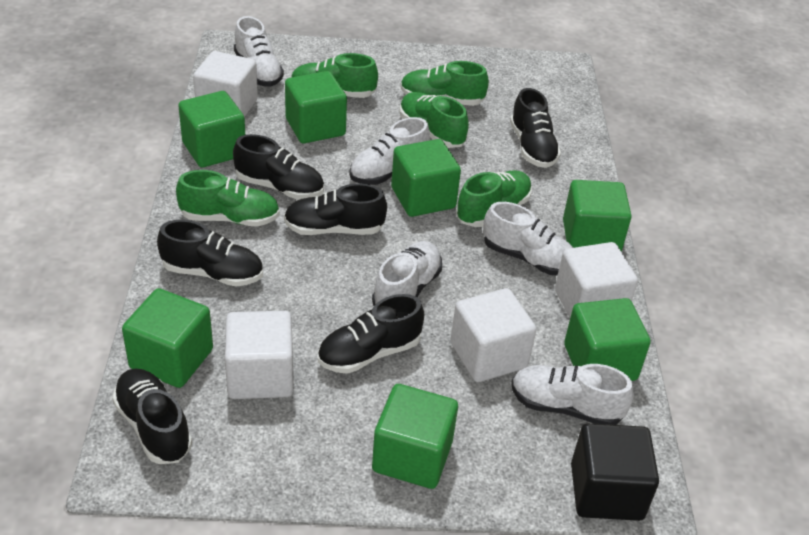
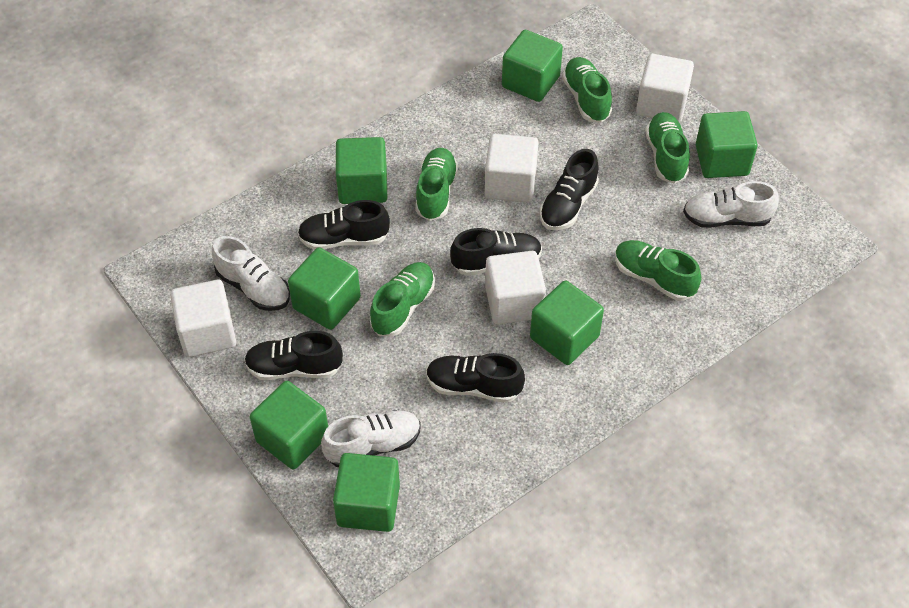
black cube: 1 -> 0
black shoe: 6 -> 5
white shoe: 5 -> 3

